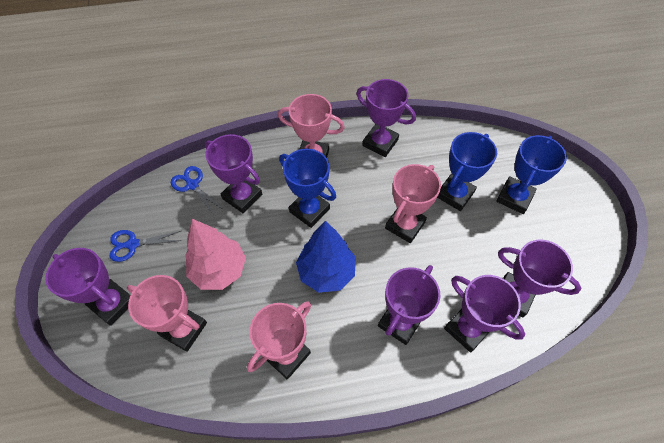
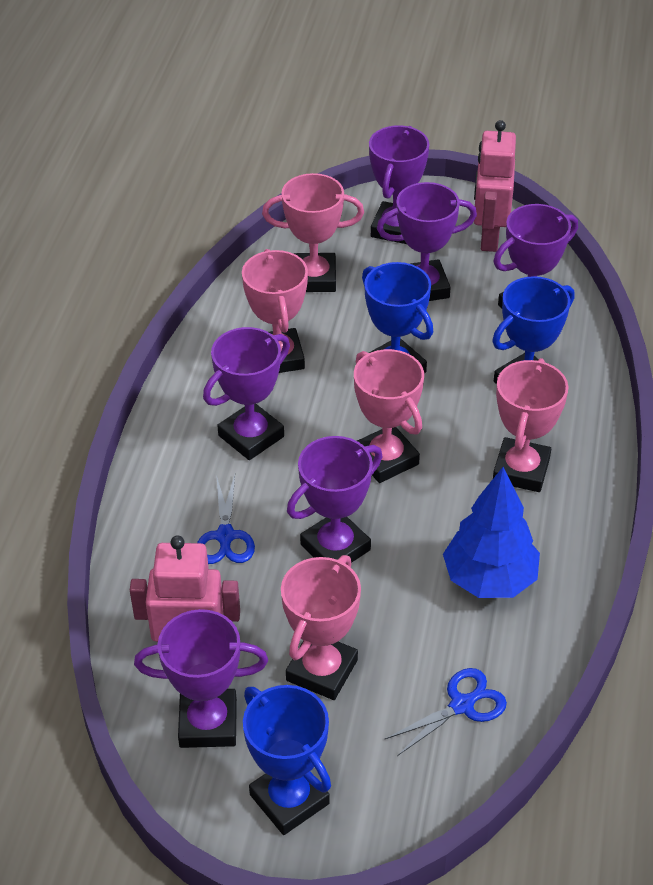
pink robot: 0 -> 2
pink tree: 1 -> 0
pink trophy: 4 -> 5

